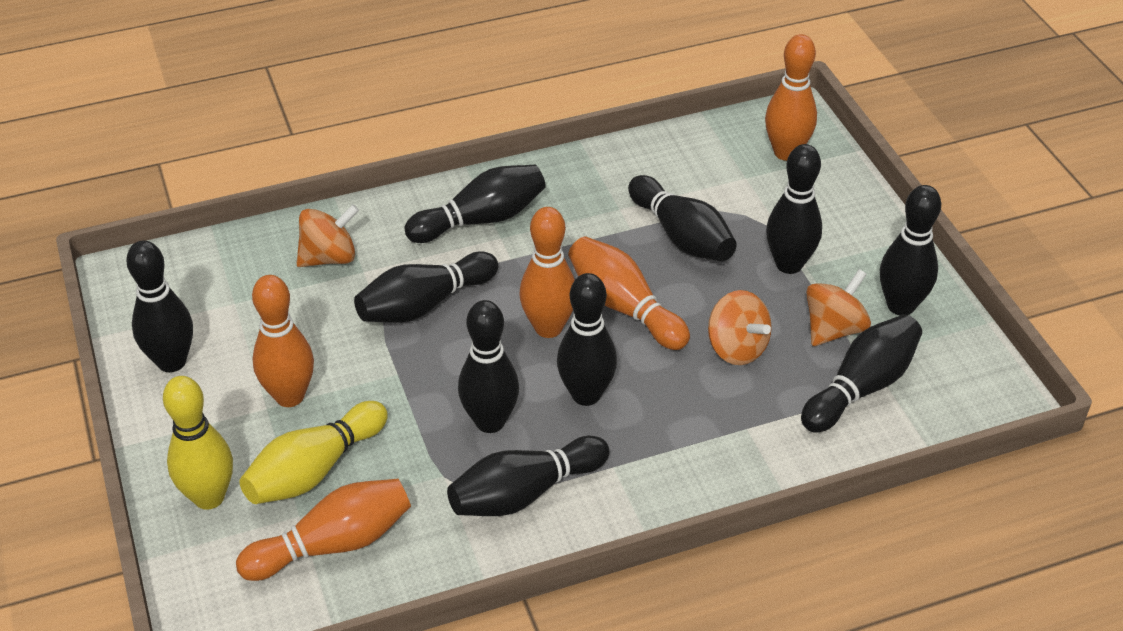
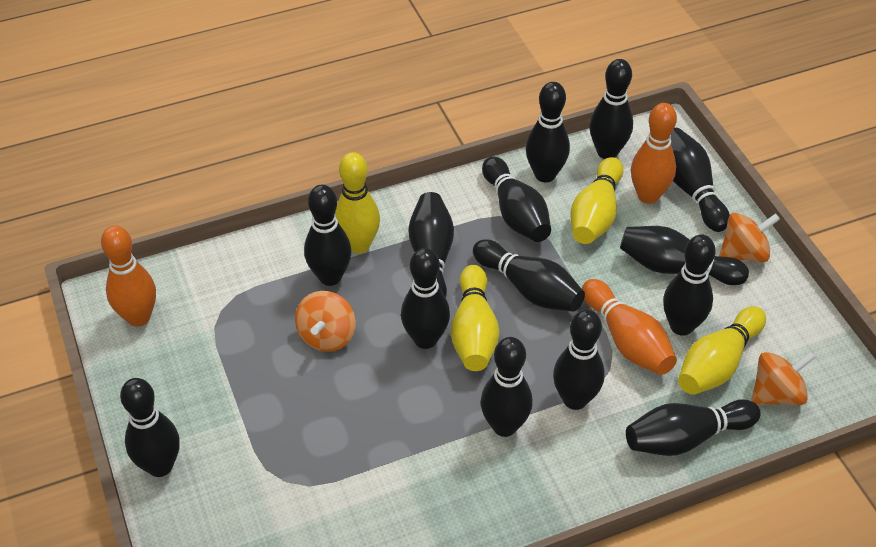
black bowling pin: 10 -> 14
orange bowling pin: 5 -> 3
yellow bowling pin: 2 -> 4

